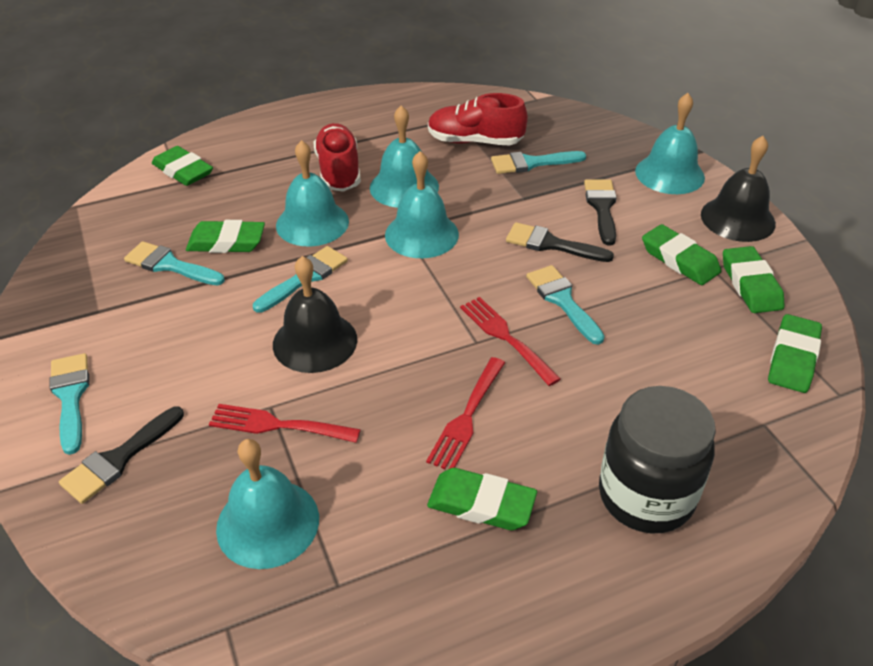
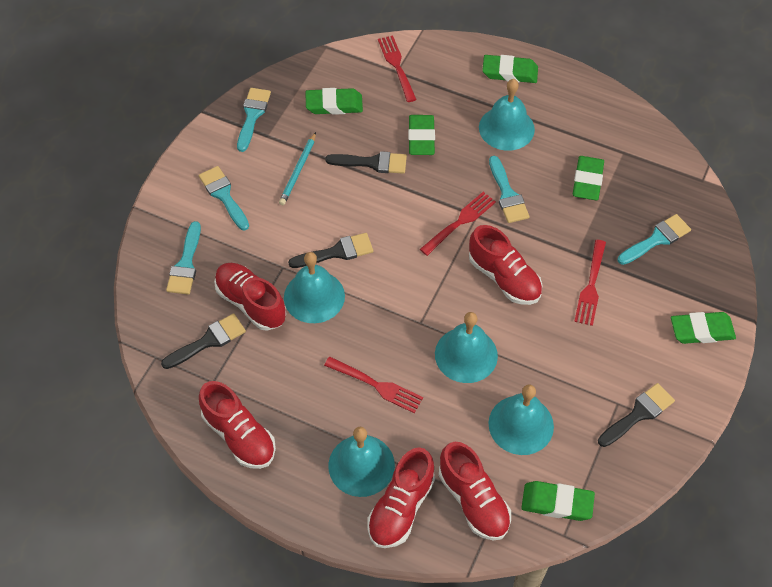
black bell: 2 -> 0
black brush: 3 -> 4
black jar: 1 -> 0
red fork: 3 -> 4
red shoe: 2 -> 5
turquoise pencil: 0 -> 1

